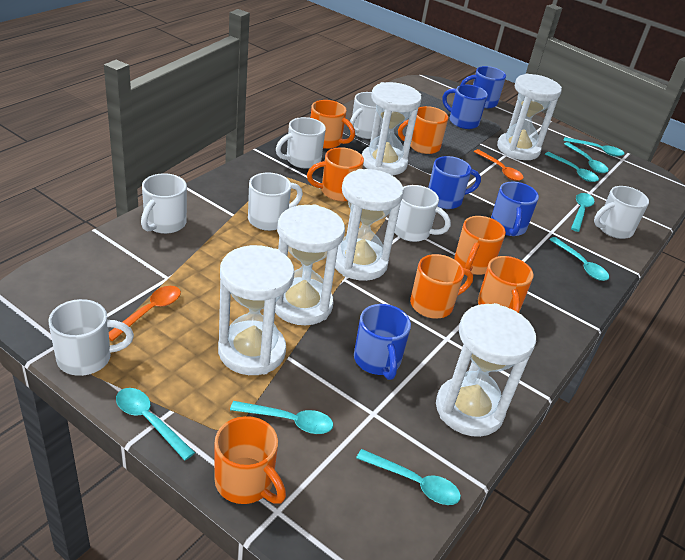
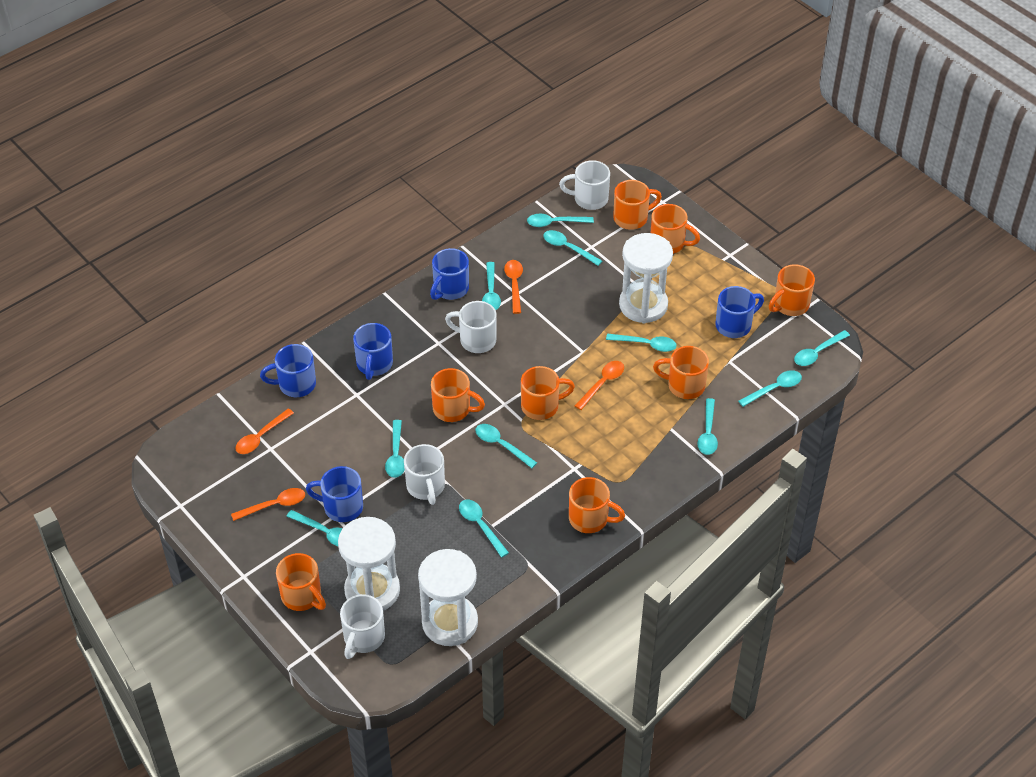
orange mug: 7 -> 8
orange spoon: 2 -> 4
turquoise spoon: 8 -> 11
white hourglass: 6 -> 3
white mug: 7 -> 4

